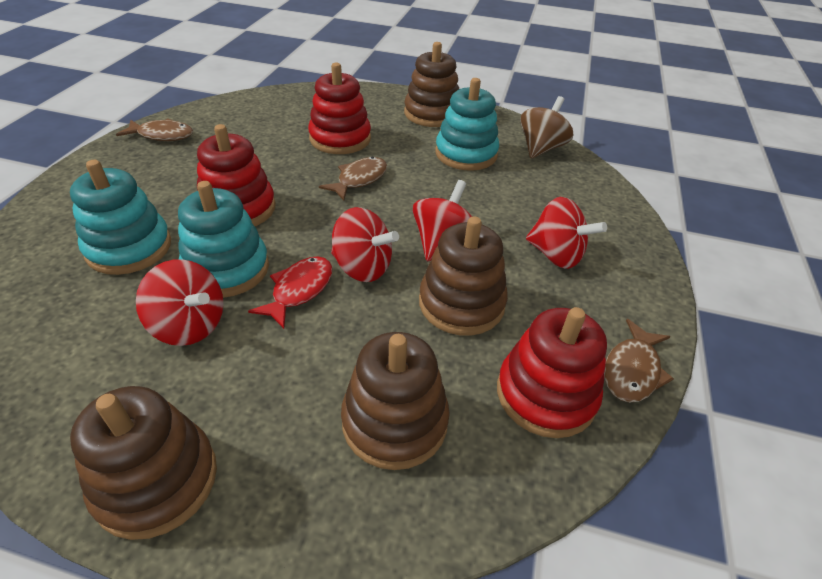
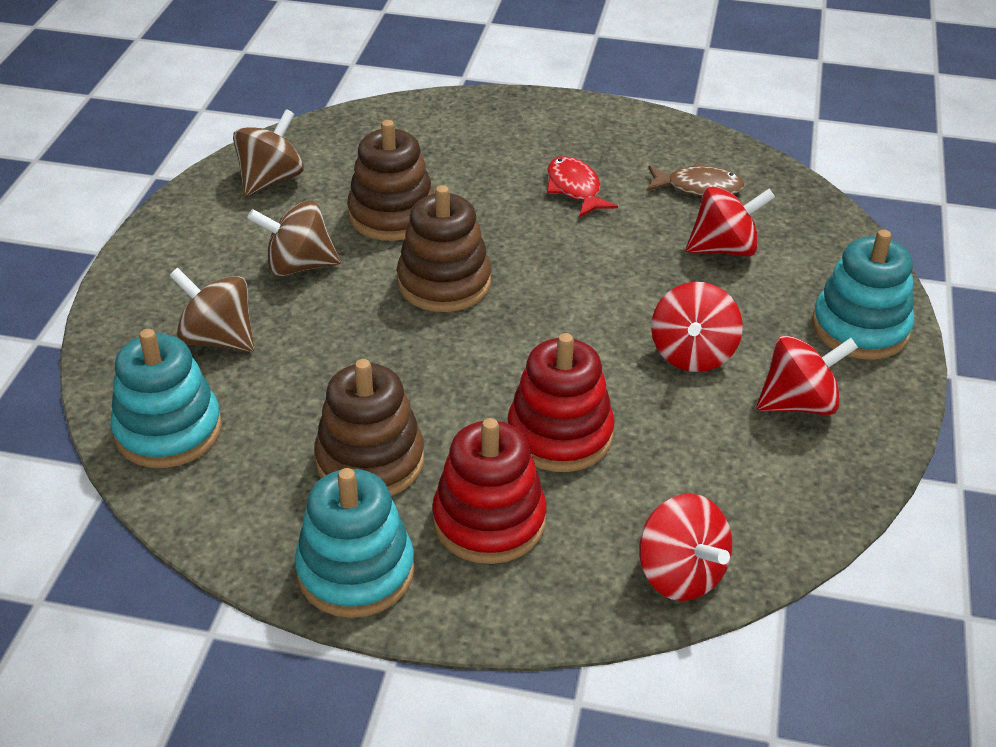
brown fish: 3 -> 1
brown spinning top: 1 -> 3
brown stacking toy: 4 -> 3
red stacking toy: 3 -> 2

